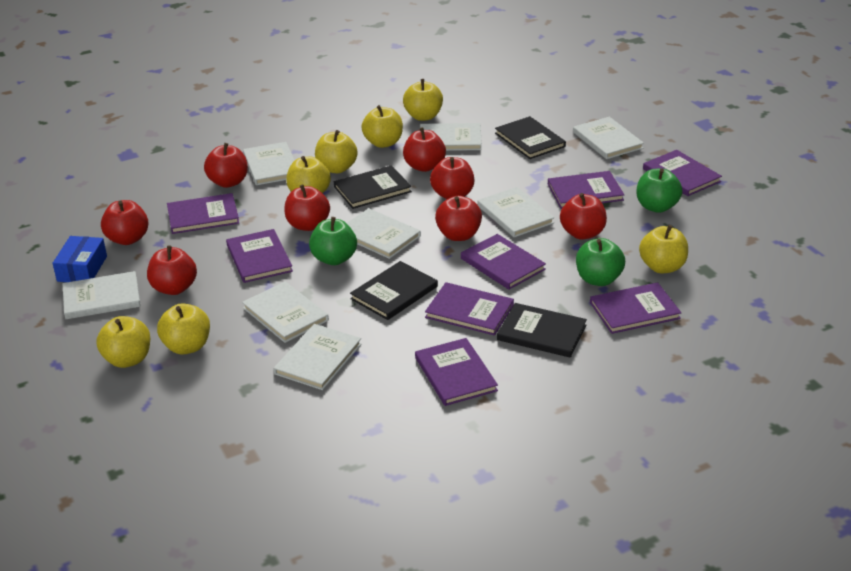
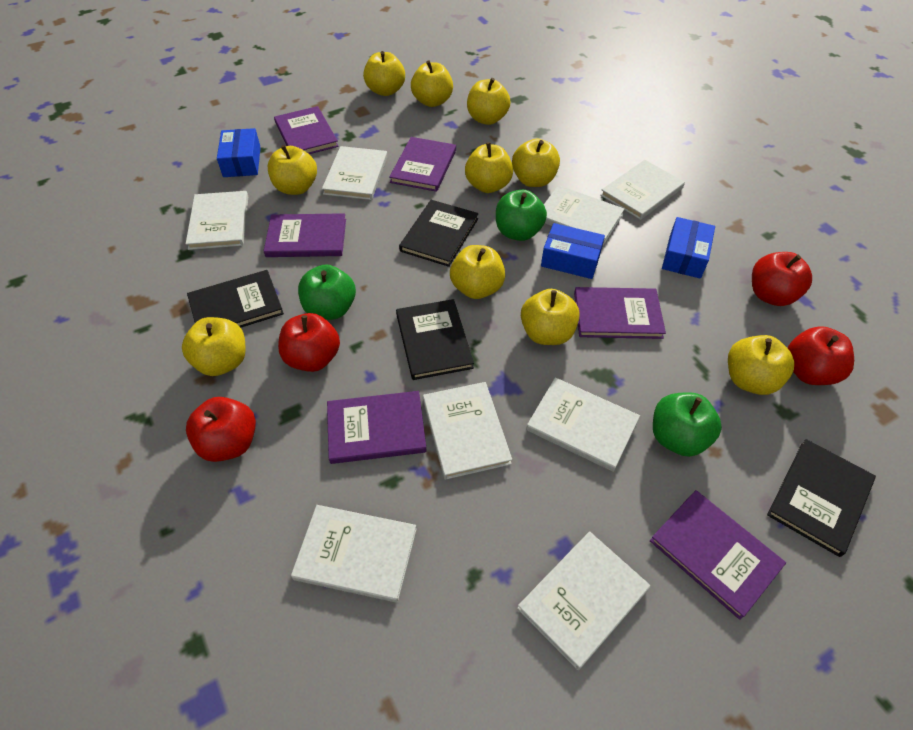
blue box: 1 -> 3
purple book: 8 -> 6
red apple: 8 -> 4
yellow apple: 7 -> 10

